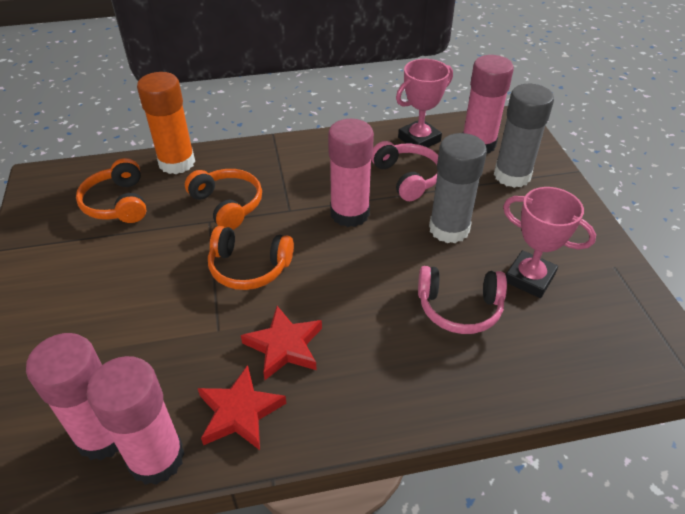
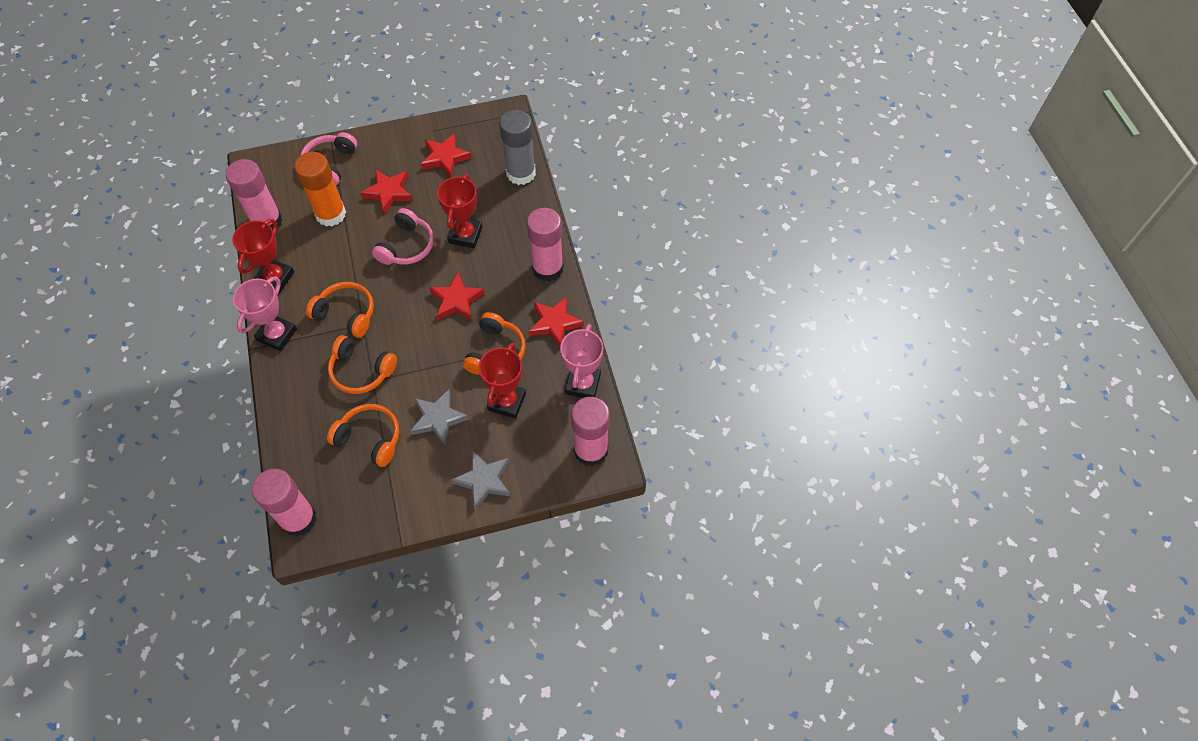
grey glue stick: 2 -> 1
grey star: 0 -> 2
orange headphones: 3 -> 4
red star: 2 -> 4
red trophy: 0 -> 3

